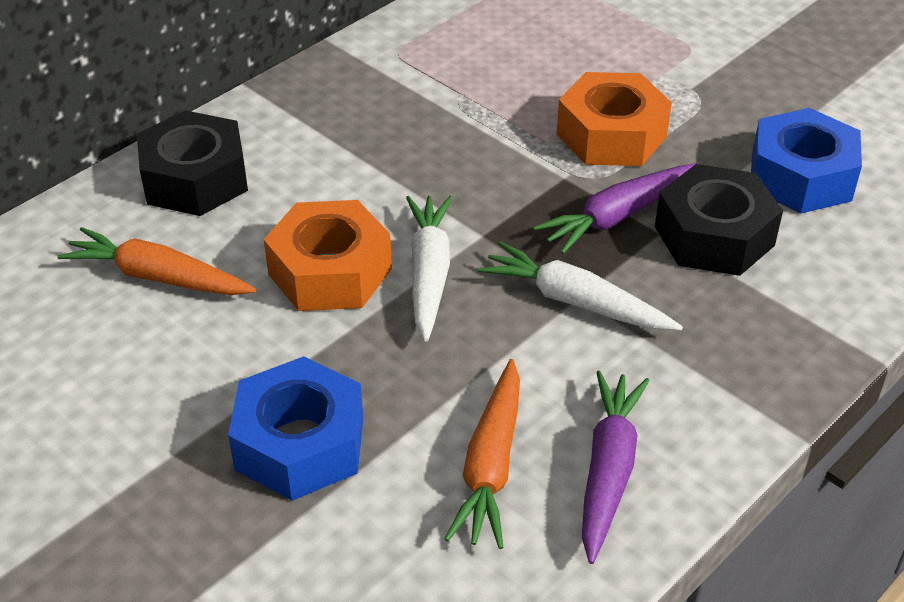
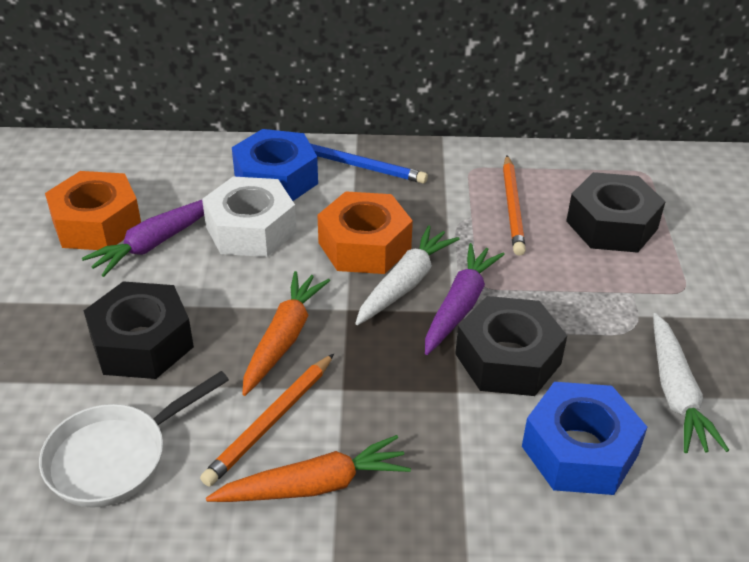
black nut: 2 -> 3
blue pencil: 0 -> 1
orange pencil: 0 -> 2
white nut: 0 -> 1
white pan: 0 -> 1

